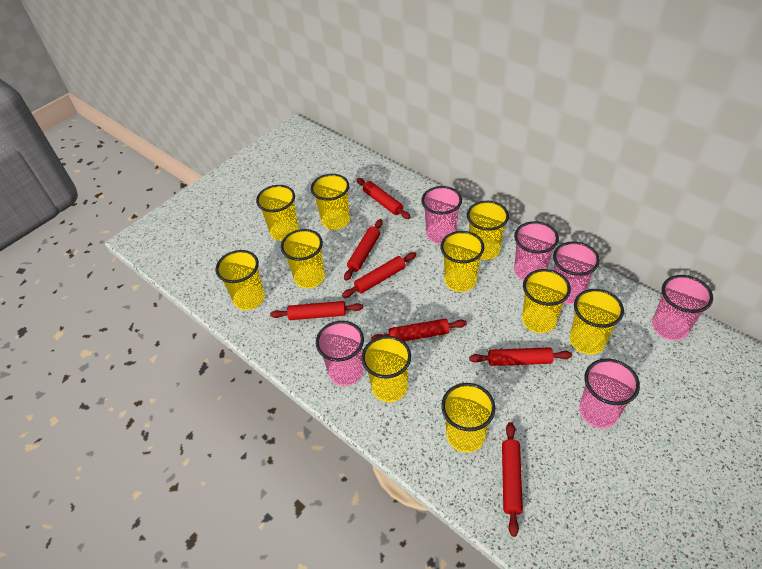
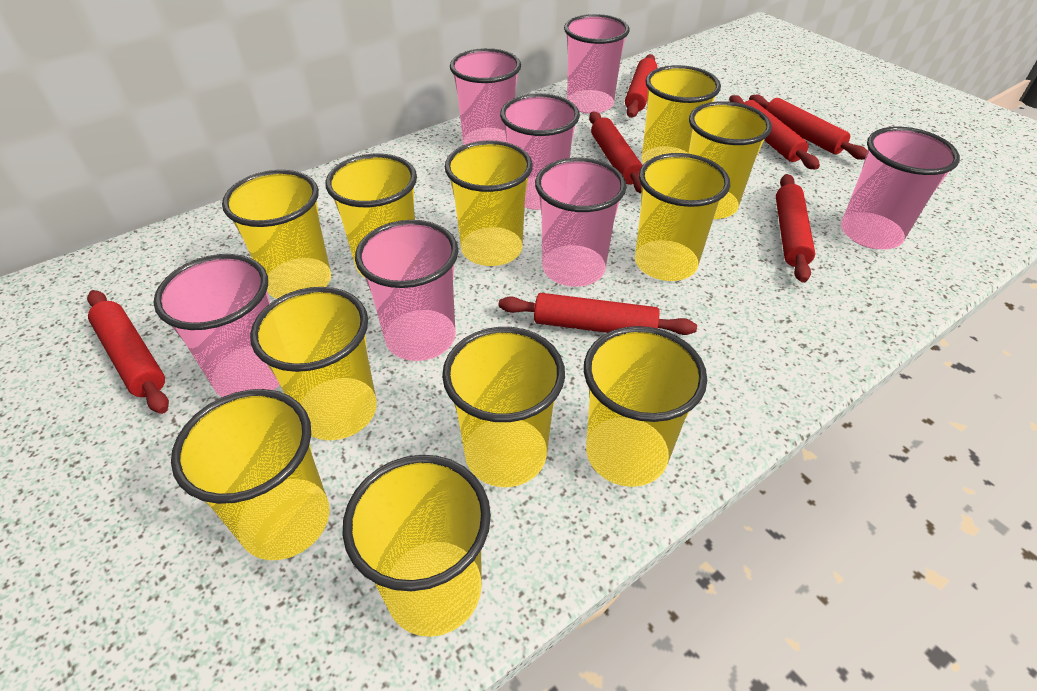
pink cup: 6 -> 7
yellow cup: 10 -> 11

